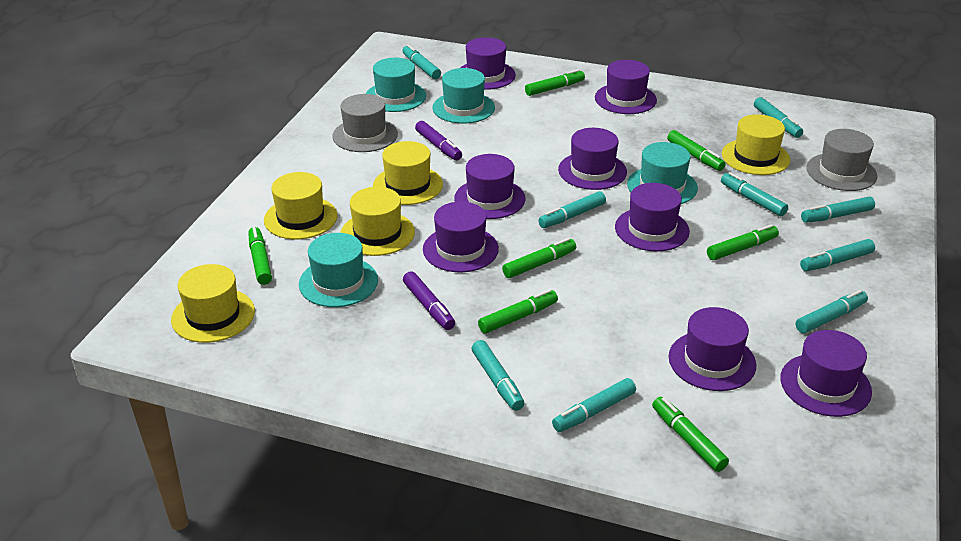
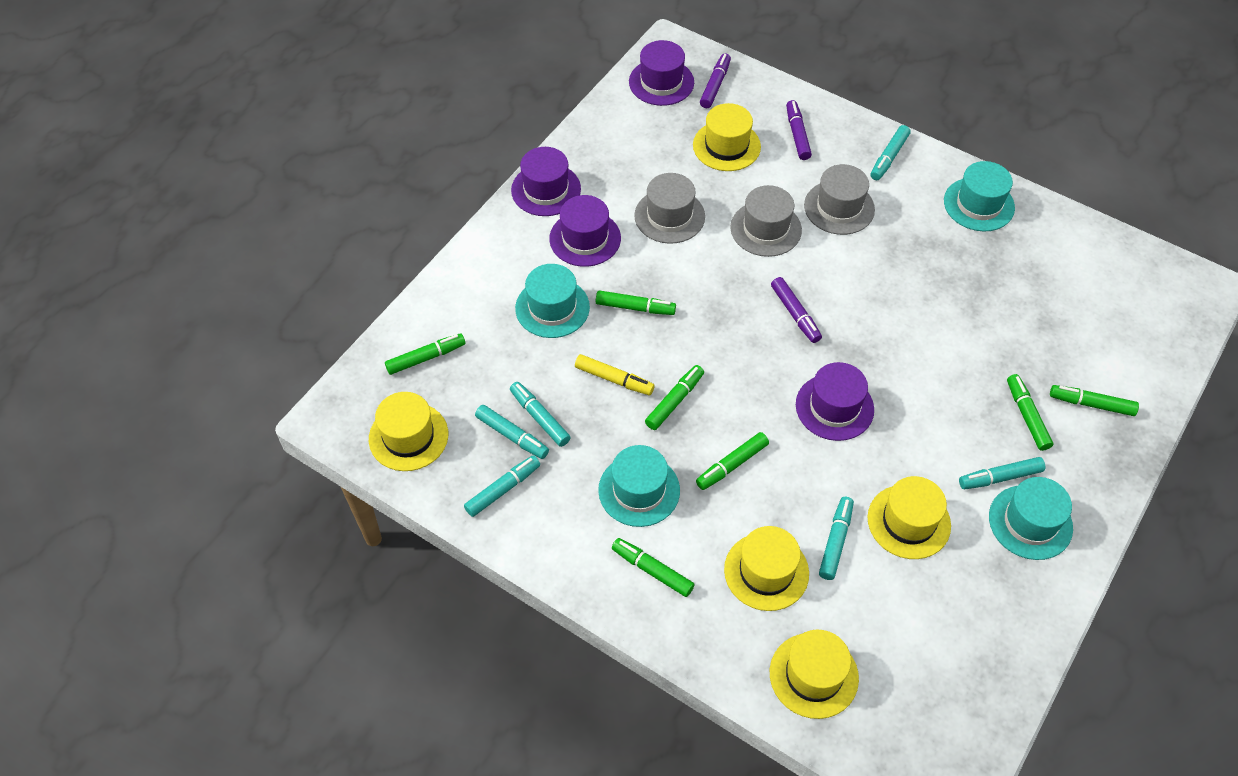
grey hat: 2 -> 3
purple hat: 8 -> 4
purple marker: 2 -> 3
turquoise marker: 9 -> 6
yellow marker: 0 -> 1

